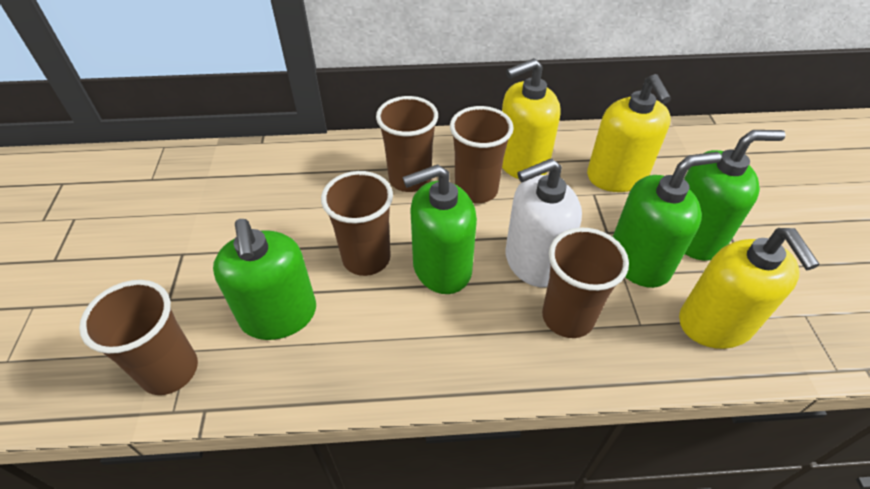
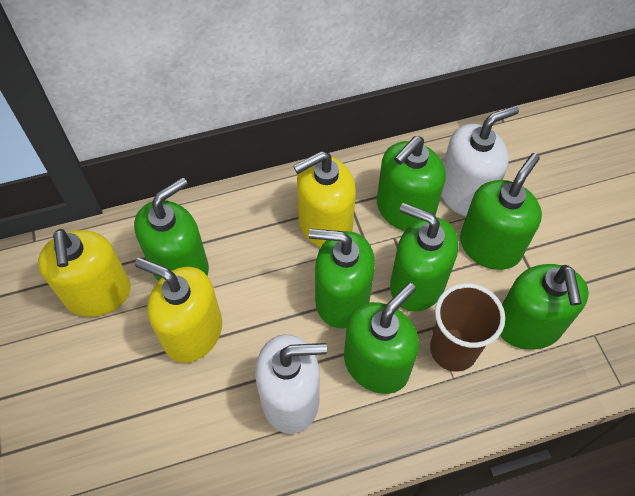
brown cup: 5 -> 1
green soap dispenser: 4 -> 7
white soap dispenser: 1 -> 2

